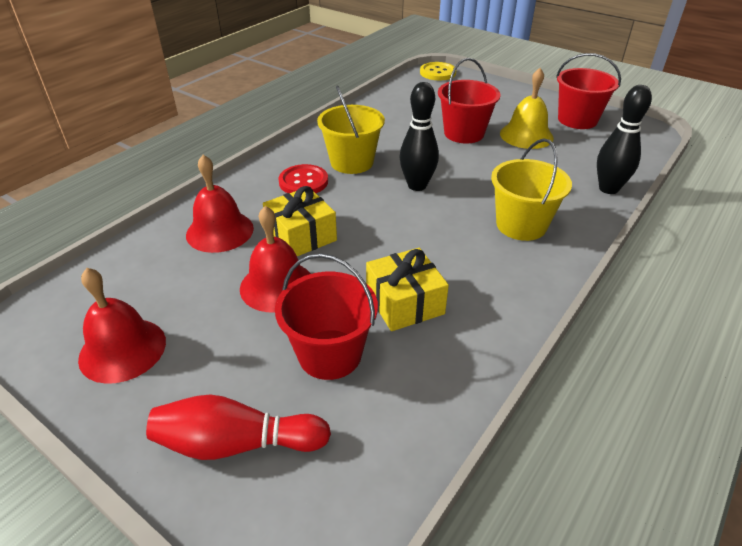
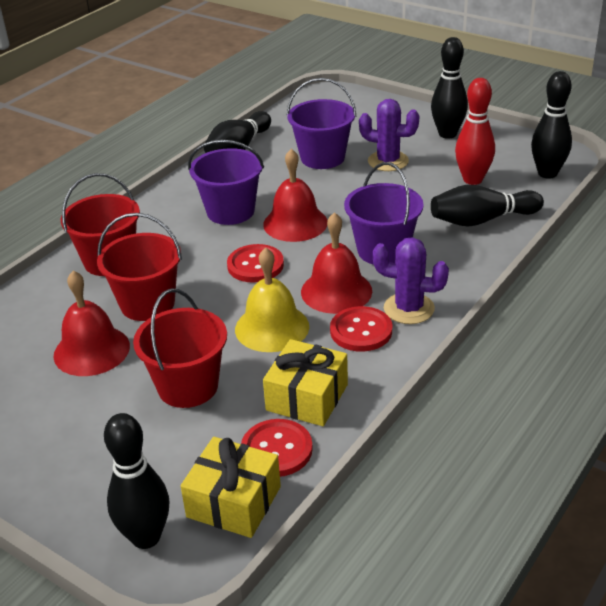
black bowling pin: 2 -> 5
purple bucket: 0 -> 3
purple cactus: 0 -> 2
red button: 1 -> 3
yellow bucket: 2 -> 0
yellow button: 1 -> 0

